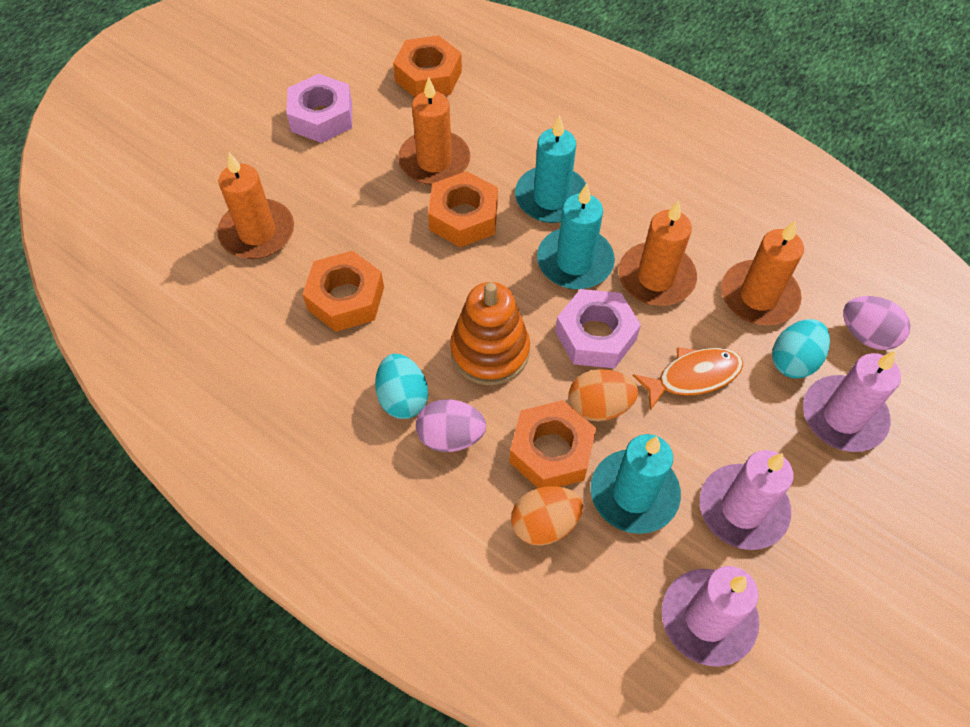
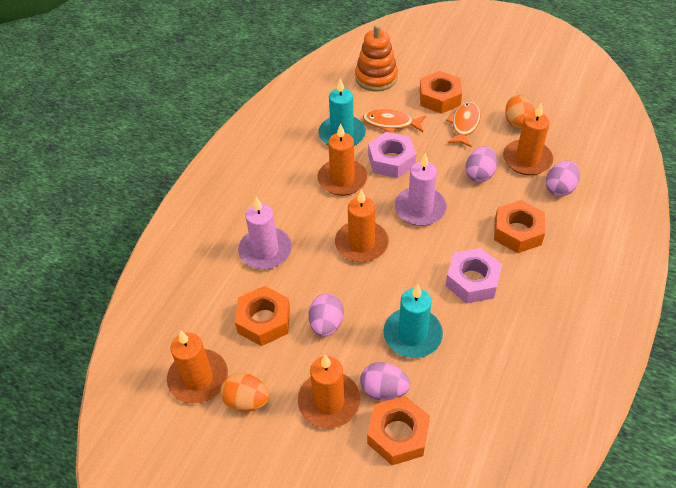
orange candle: 4 -> 5
orange fish: 1 -> 2
pink candle: 3 -> 2
pink egg: 2 -> 4
turquoise candle: 3 -> 2
turquoise egg: 2 -> 0

